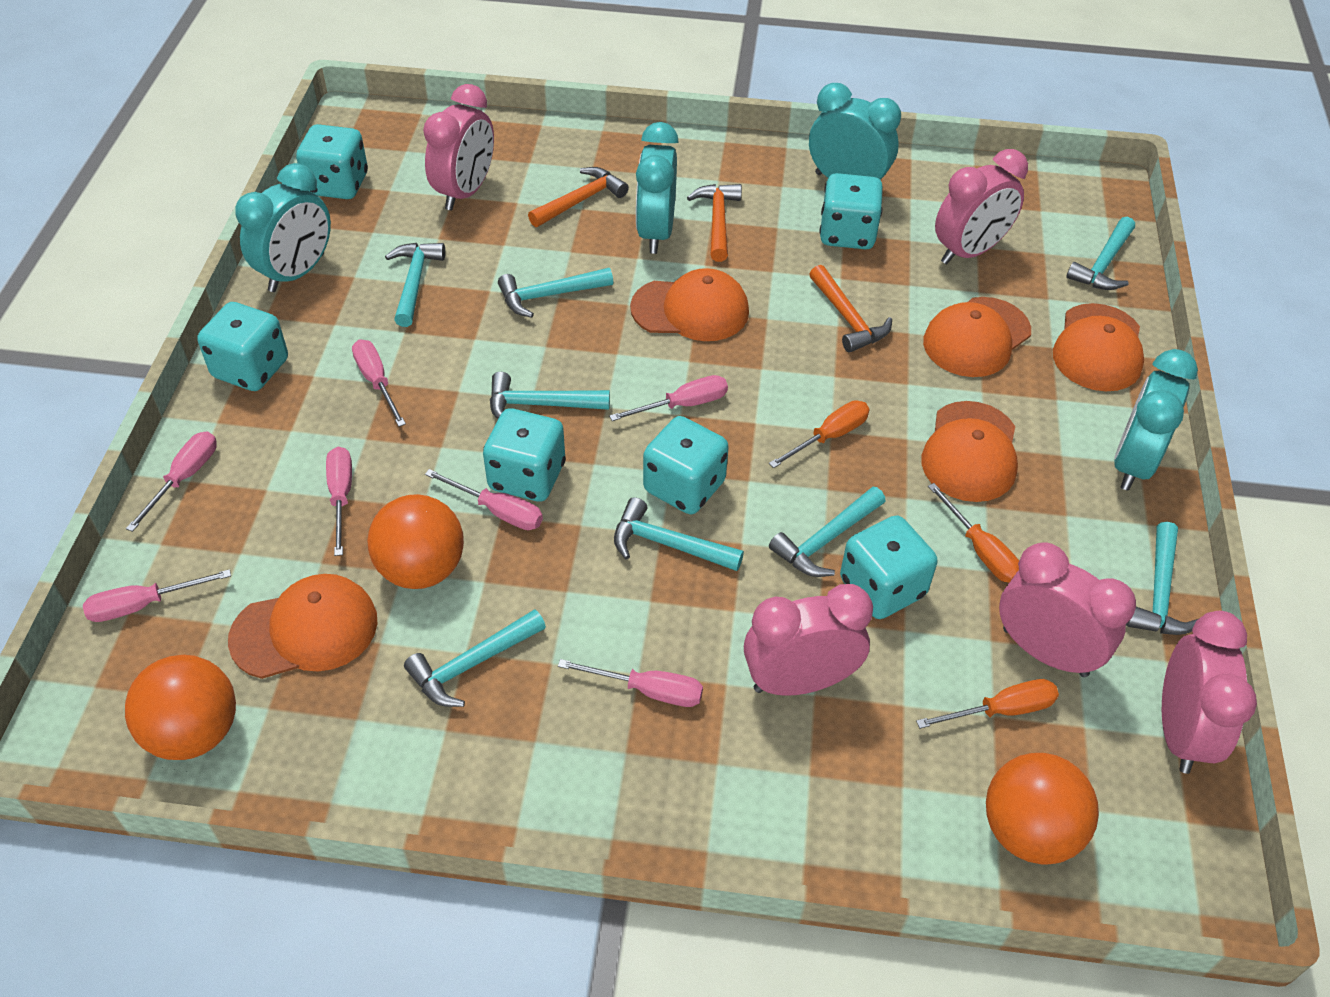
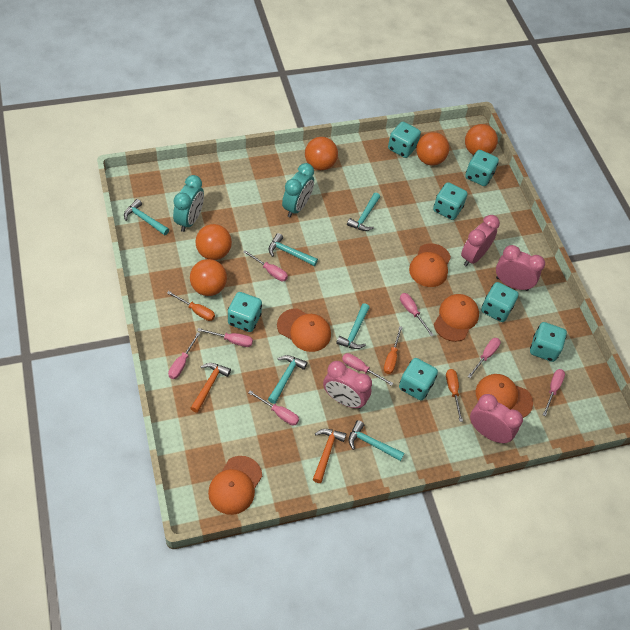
orange ball: 3 -> 5
orange hammer: 3 -> 2
pink clock: 5 -> 4
pink screwdriver: 7 -> 8
turquoise clock: 4 -> 2
turquoise dice: 6 -> 7
turquoise hammer: 8 -> 6

